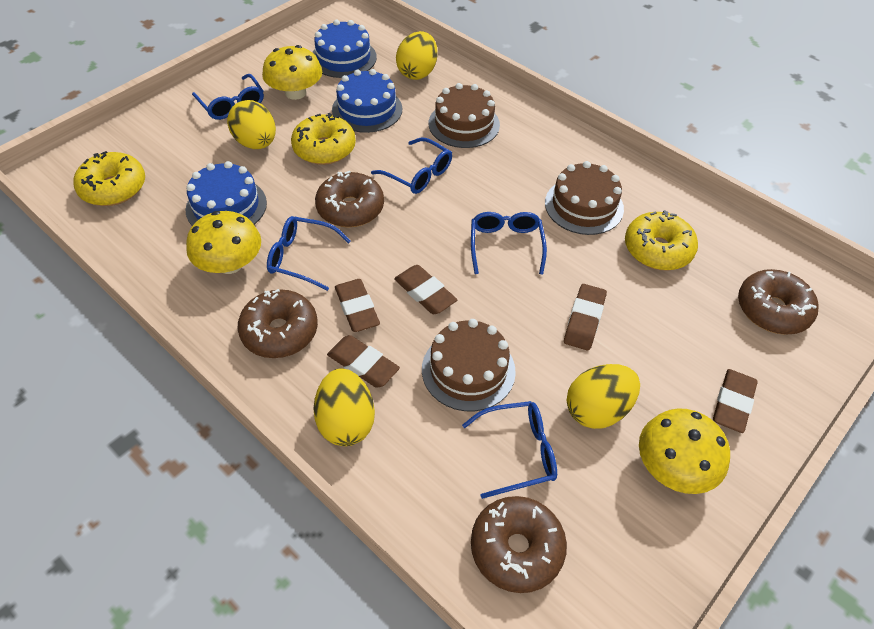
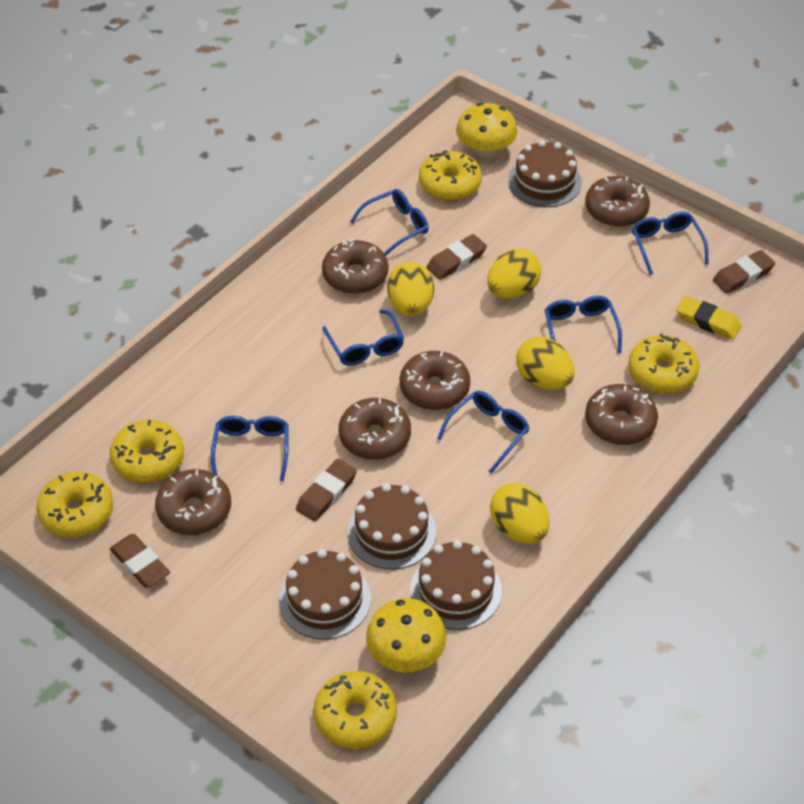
blue cake: 3 -> 0
blue glasses: 5 -> 6
brown cake: 3 -> 4
brown donut: 4 -> 6
brown eraser: 5 -> 4
yellow donut: 3 -> 5
yellow eraser: 0 -> 1
yellow mushroom: 3 -> 2

